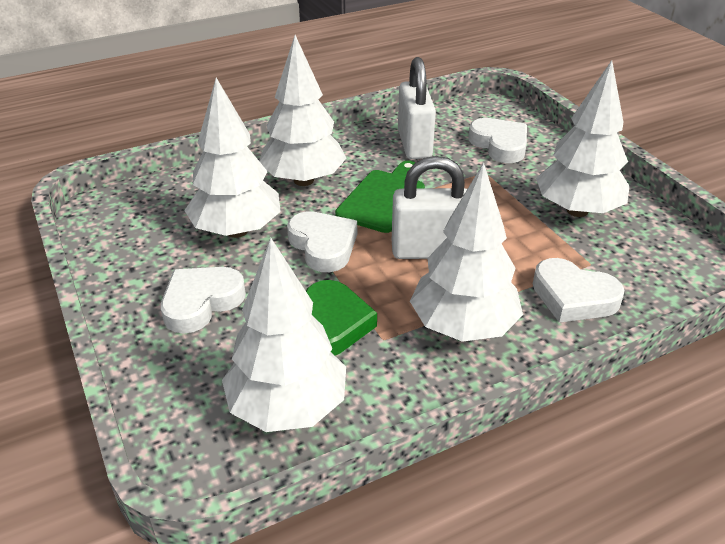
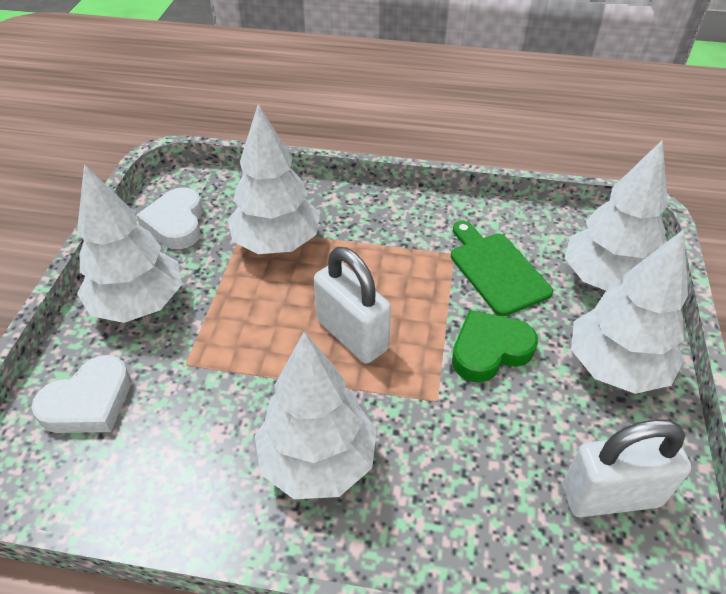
white heart: 4 -> 2

